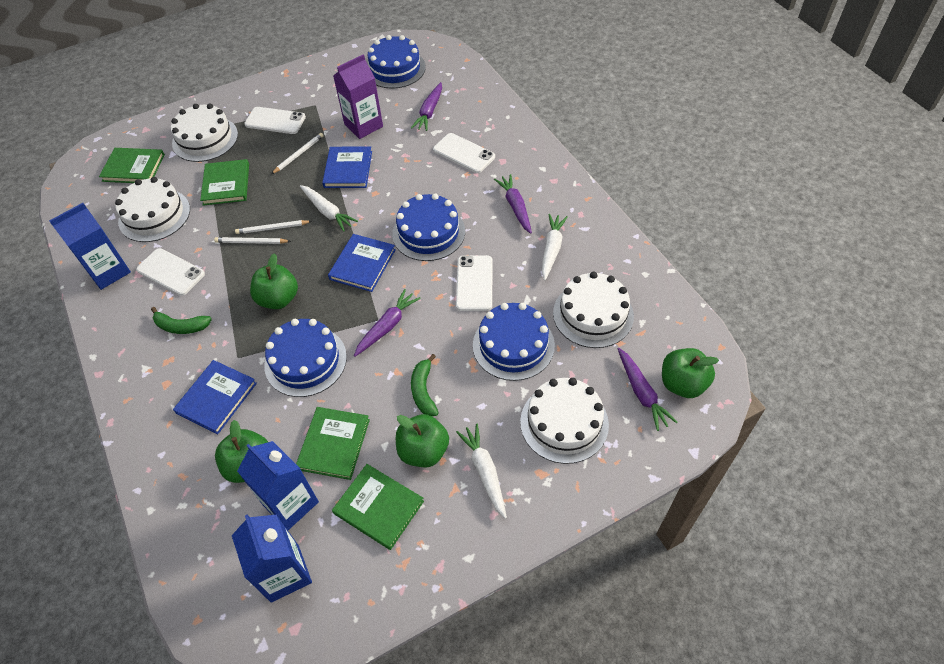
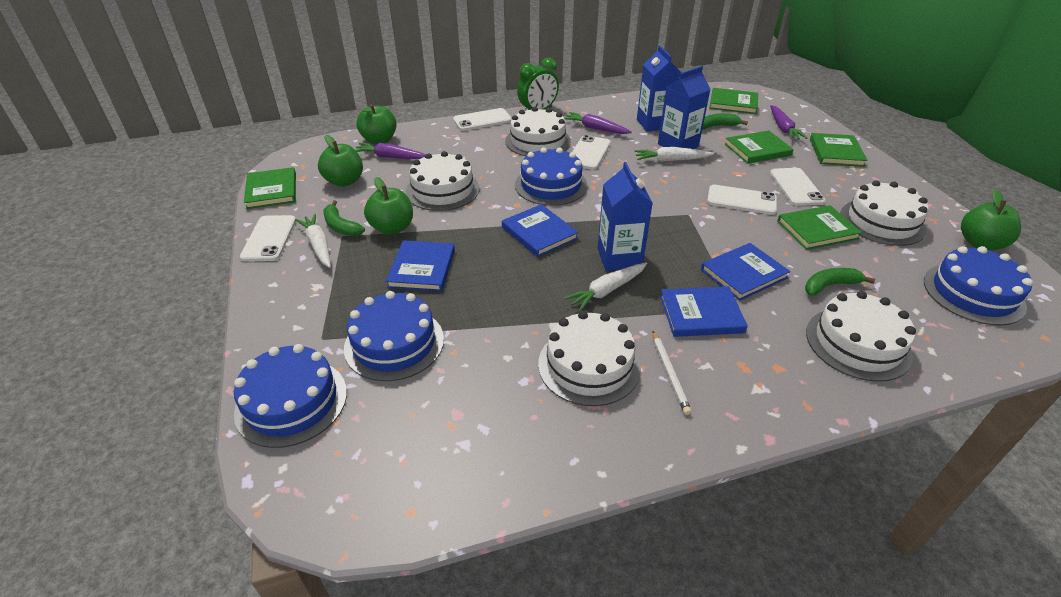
blue book: 3 -> 4
green banana: 2 -> 3
green book: 4 -> 5
green clock: 0 -> 1
purple carrot: 4 -> 3
purple carton: 1 -> 0
white cake: 4 -> 5
white pencil: 3 -> 1
white phone: 4 -> 5

